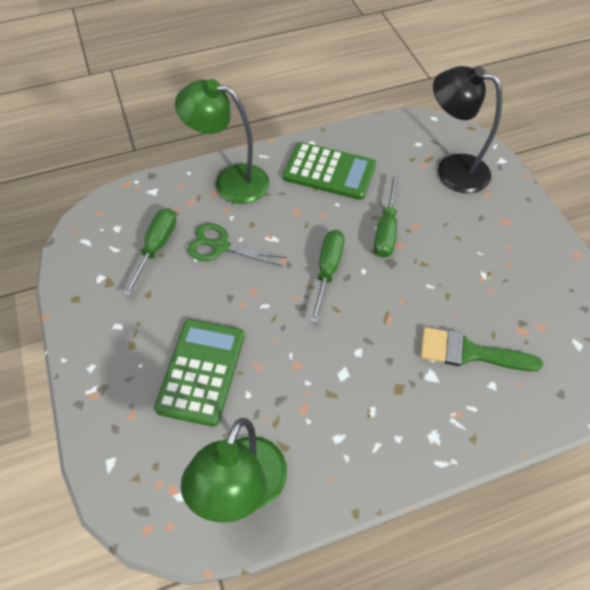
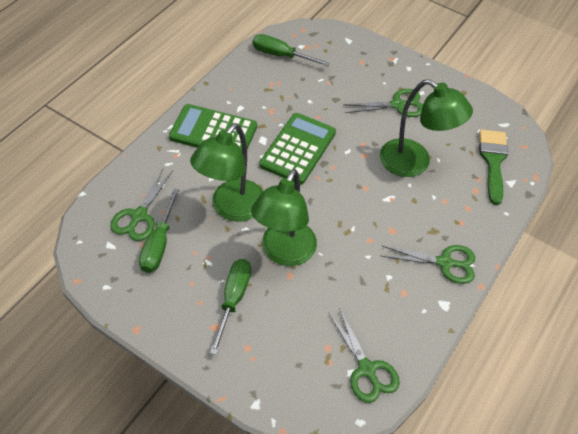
black lamp: 1 -> 0
green lamp: 2 -> 3
green scissors: 1 -> 4

